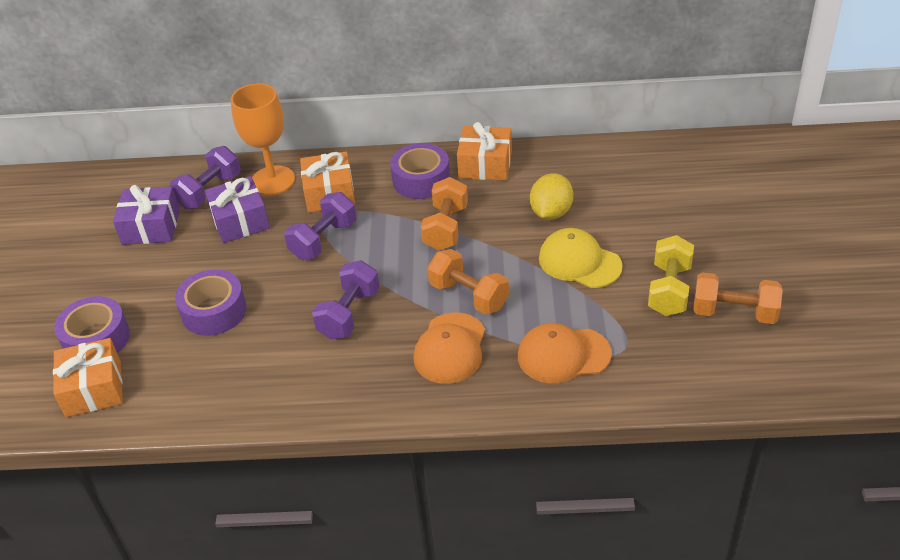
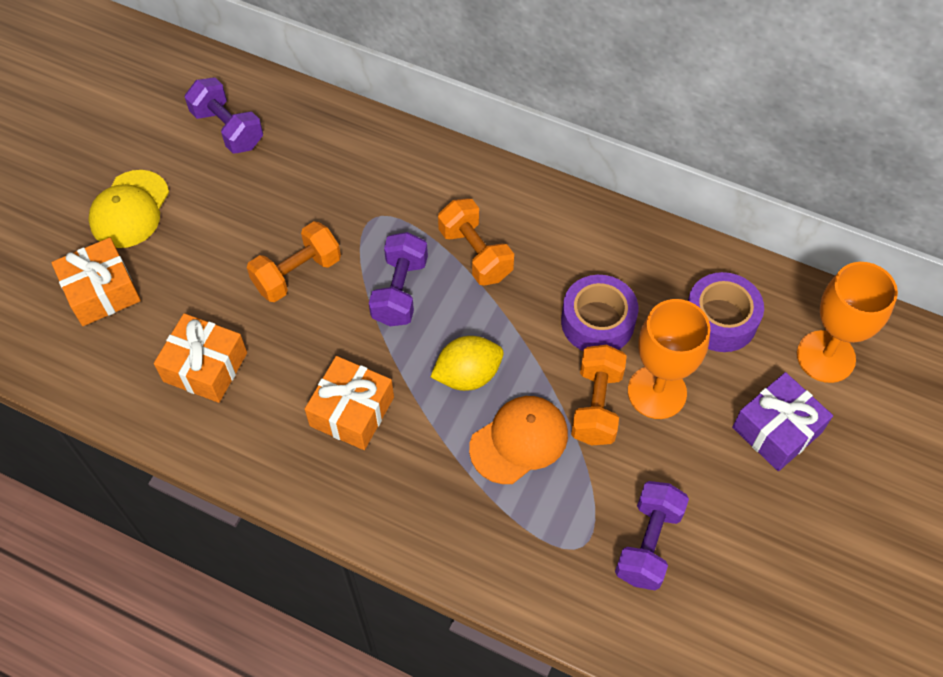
orange cap: 2 -> 1
orange goblet: 1 -> 2
purple gift: 2 -> 1
purple tape: 3 -> 2
yellow dumbbell: 1 -> 0

